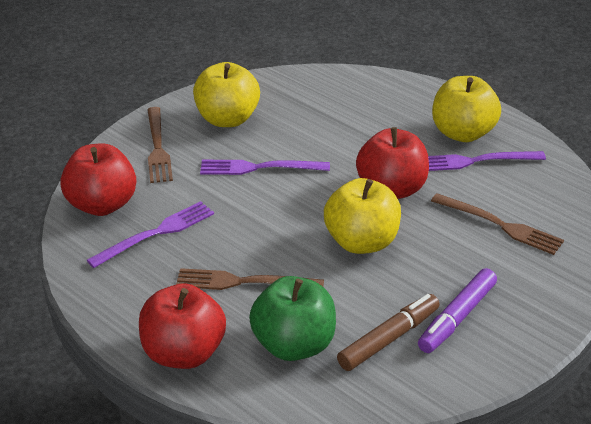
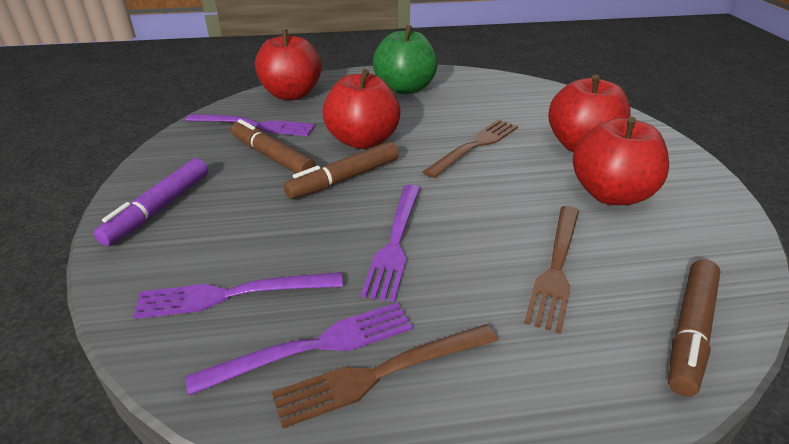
brown marker: 1 -> 3
purple fork: 3 -> 4
red apple: 3 -> 4
yellow apple: 3 -> 0

